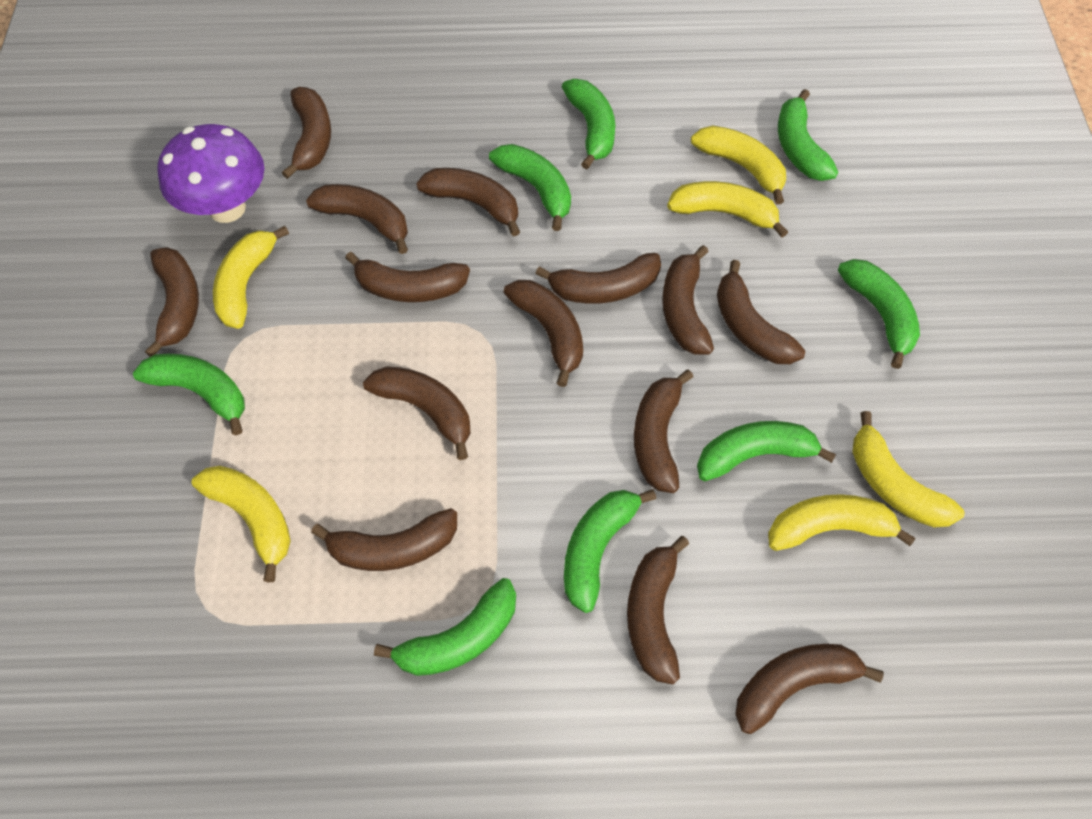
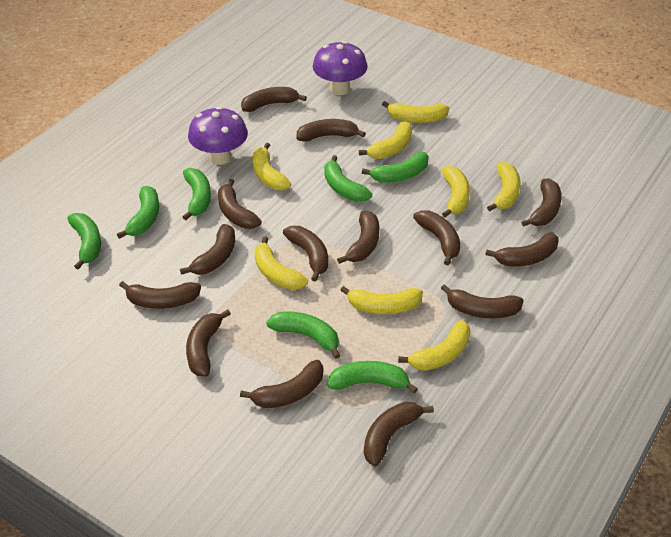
green banana: 8 -> 7
purple mushroom: 1 -> 2
yellow banana: 6 -> 8

